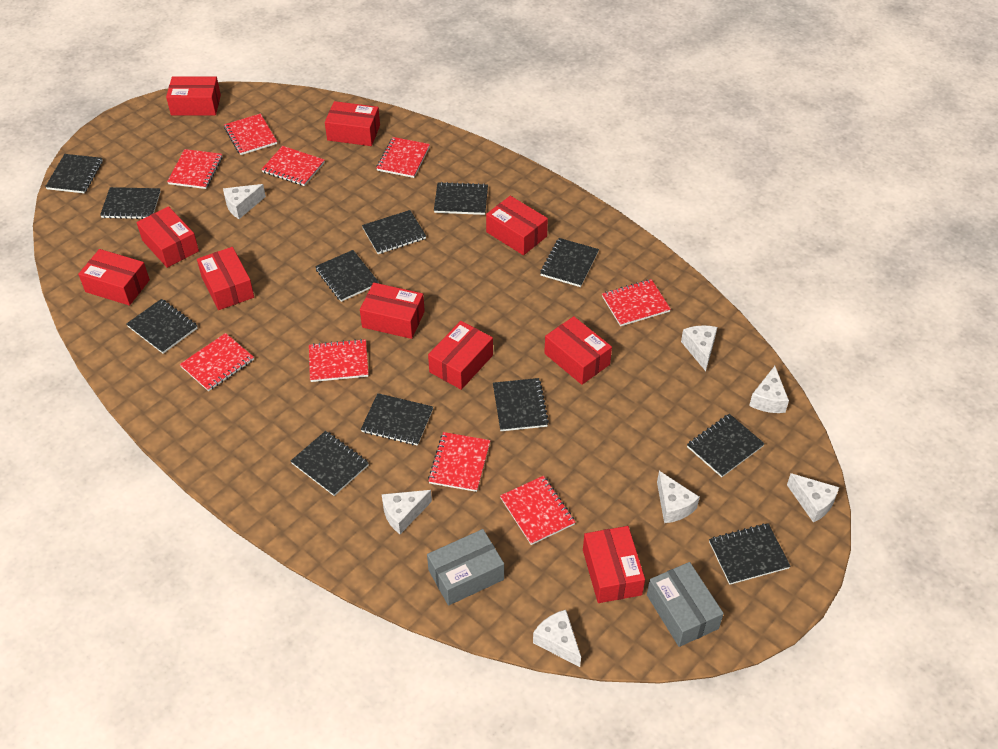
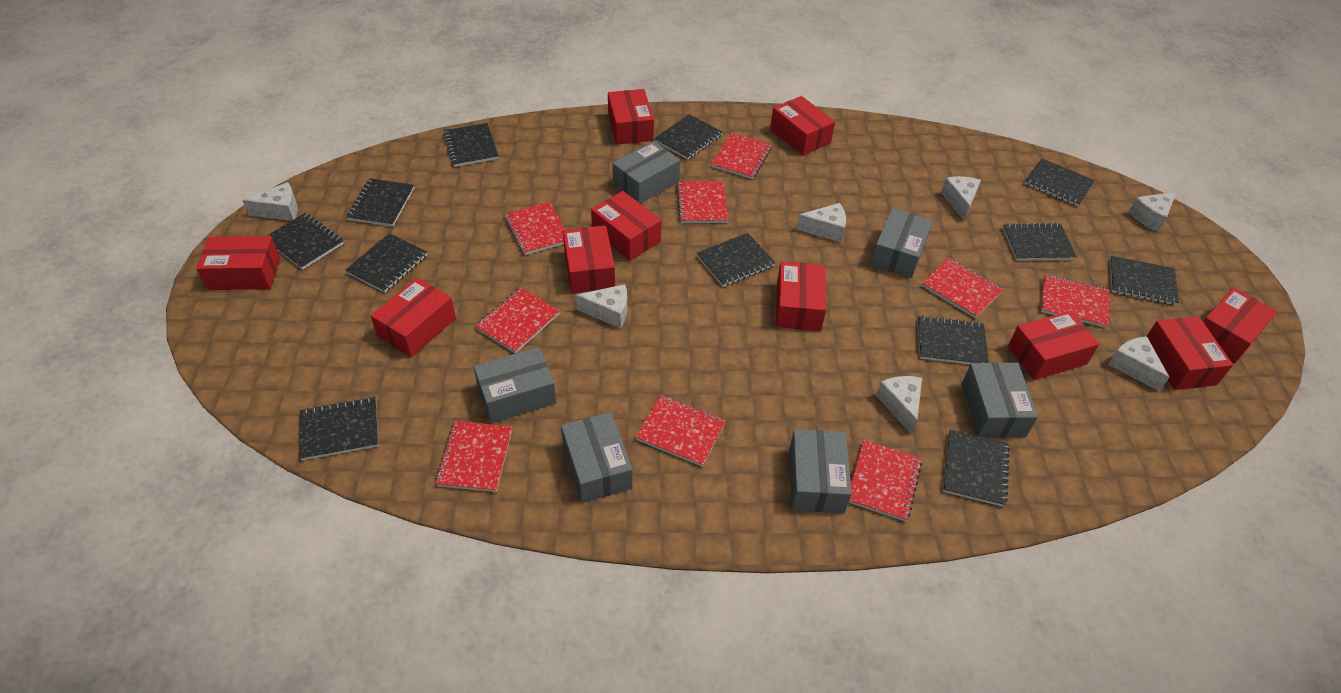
grey box: 2 -> 6

